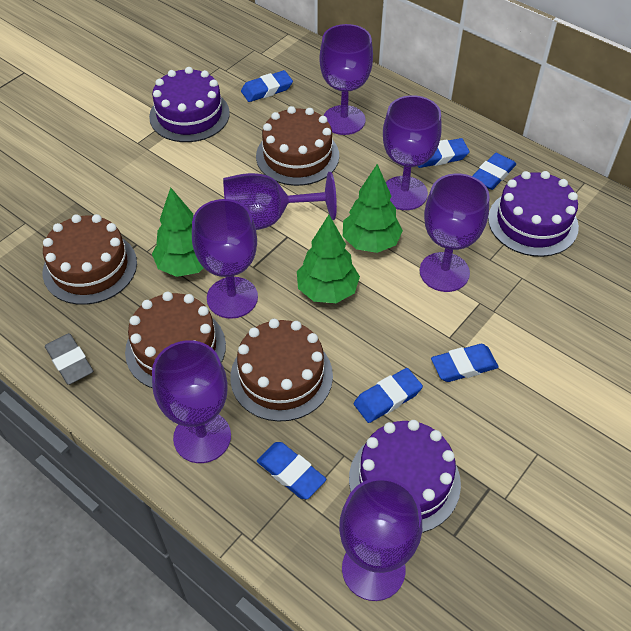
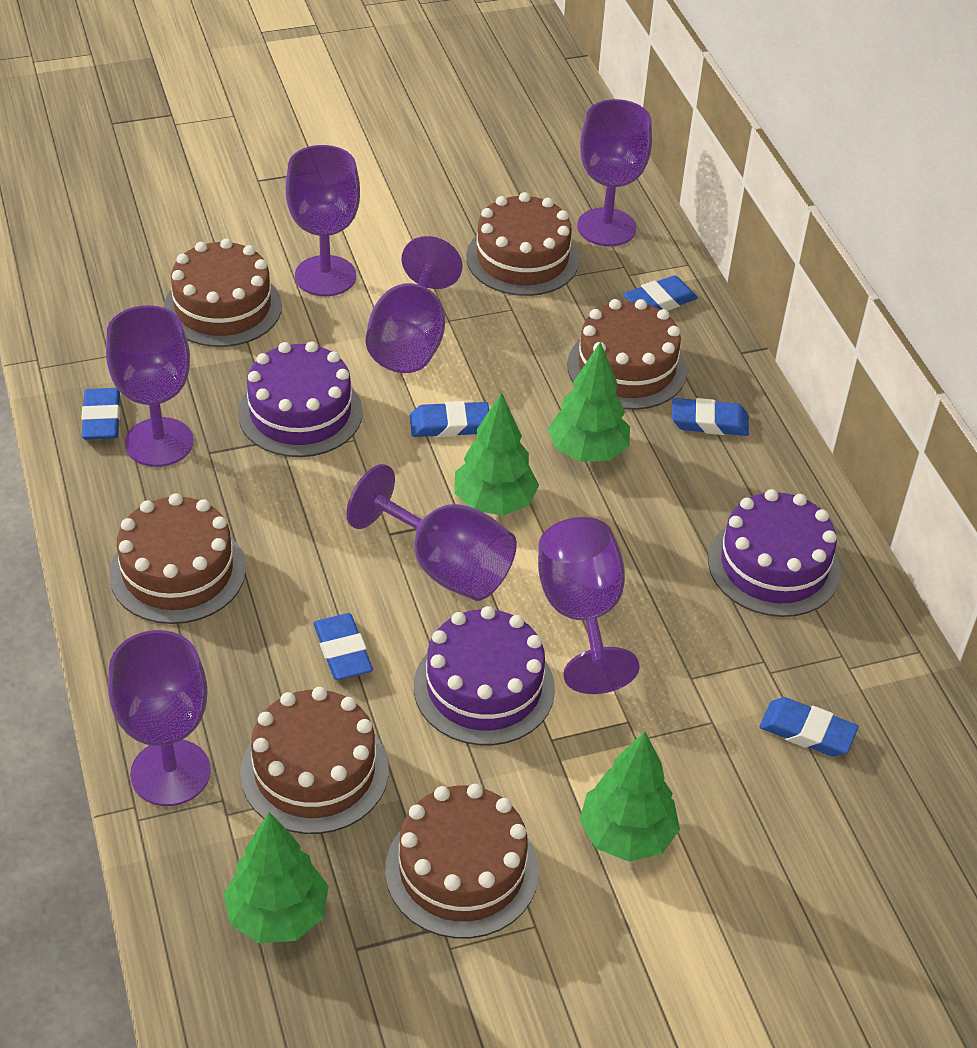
brown cake: 4 -> 6
green tree: 3 -> 4
grey eraser: 1 -> 0

